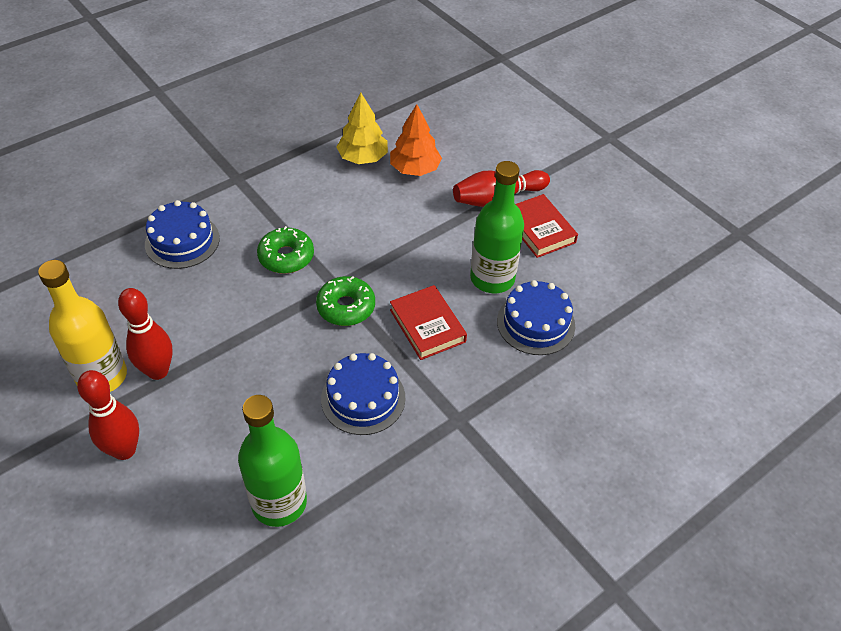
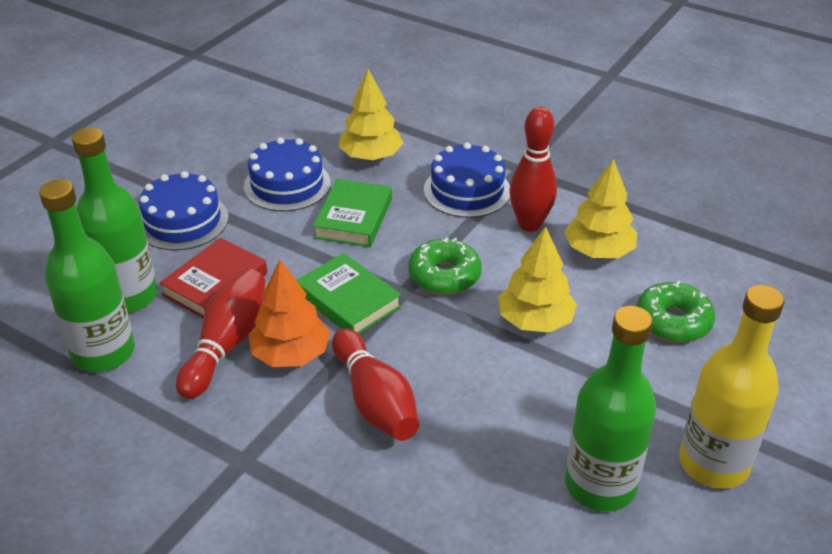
green book: 0 -> 2
green bottle: 2 -> 3
red book: 2 -> 1
yellow tree: 1 -> 3

